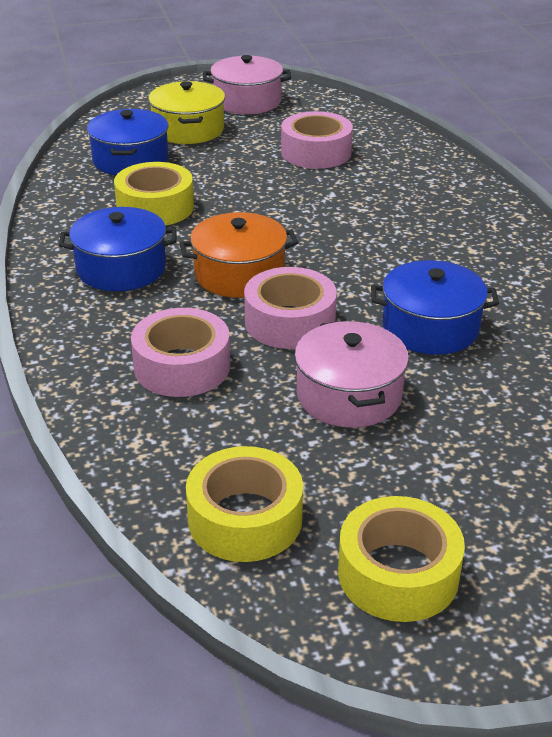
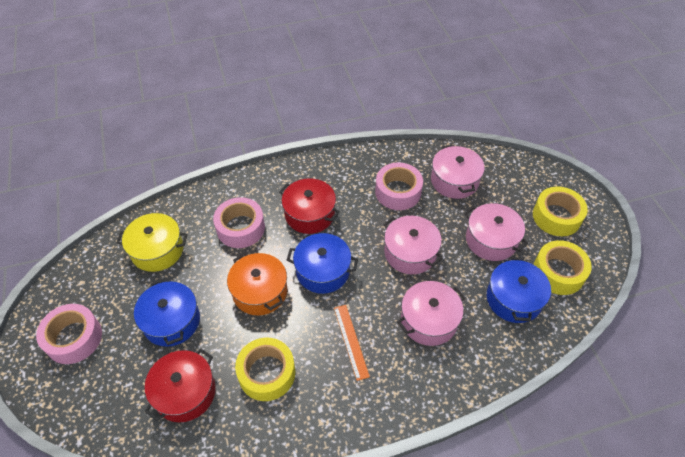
orange ruler: 0 -> 1
pink pot: 2 -> 4
red pot: 0 -> 2

